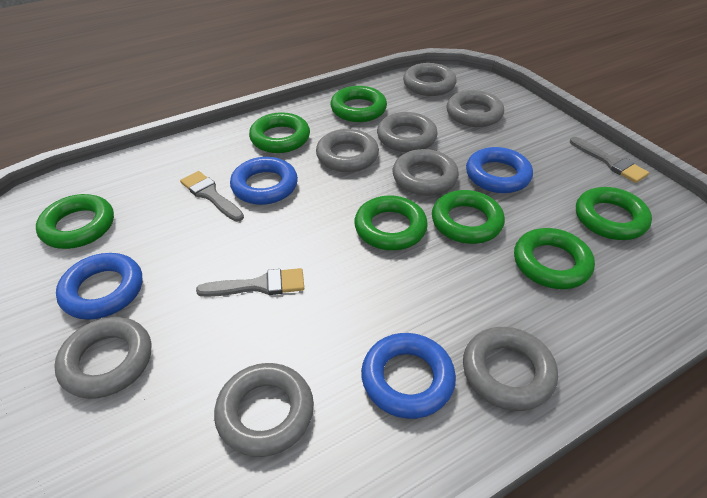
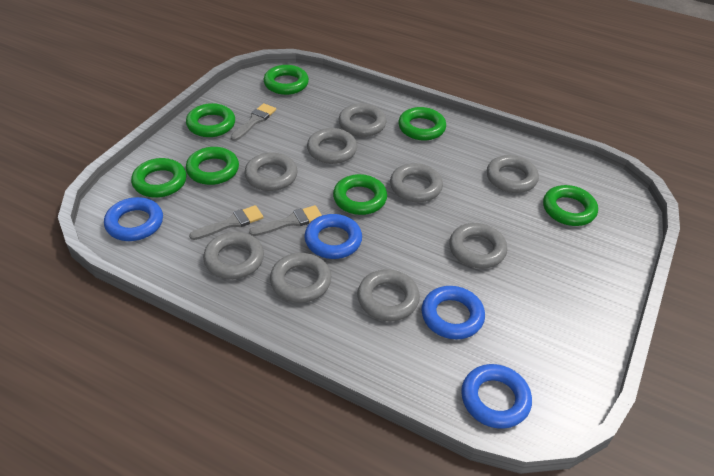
grey ring: 8 -> 9

